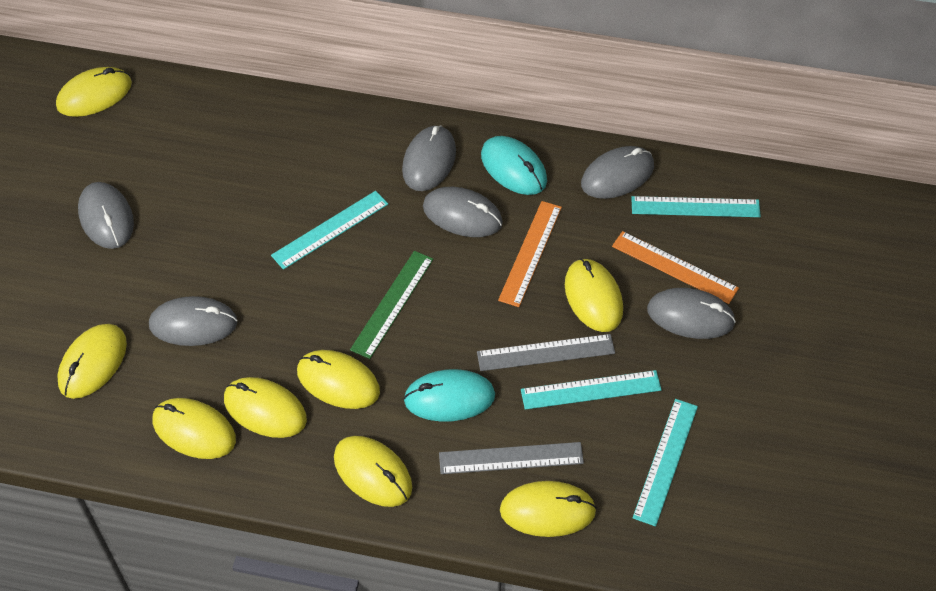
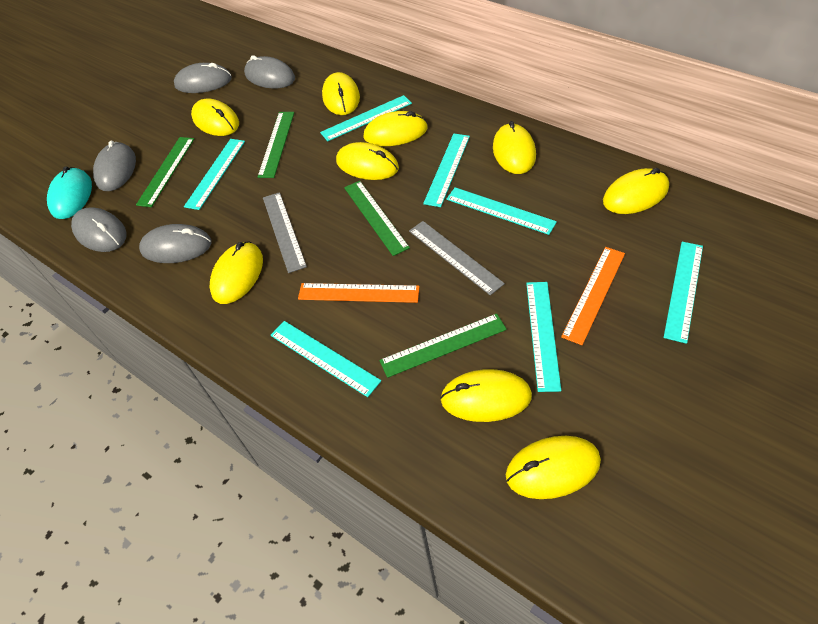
green ruler: 1 -> 4
grey mouse: 6 -> 5
turquoise mouse: 2 -> 1
turquoise ruler: 4 -> 7
yellow mouse: 8 -> 9

